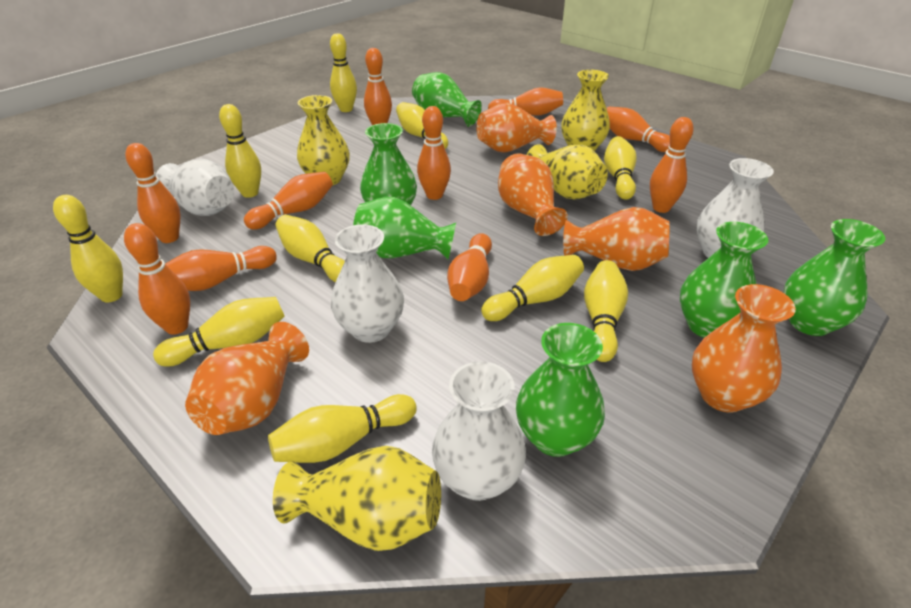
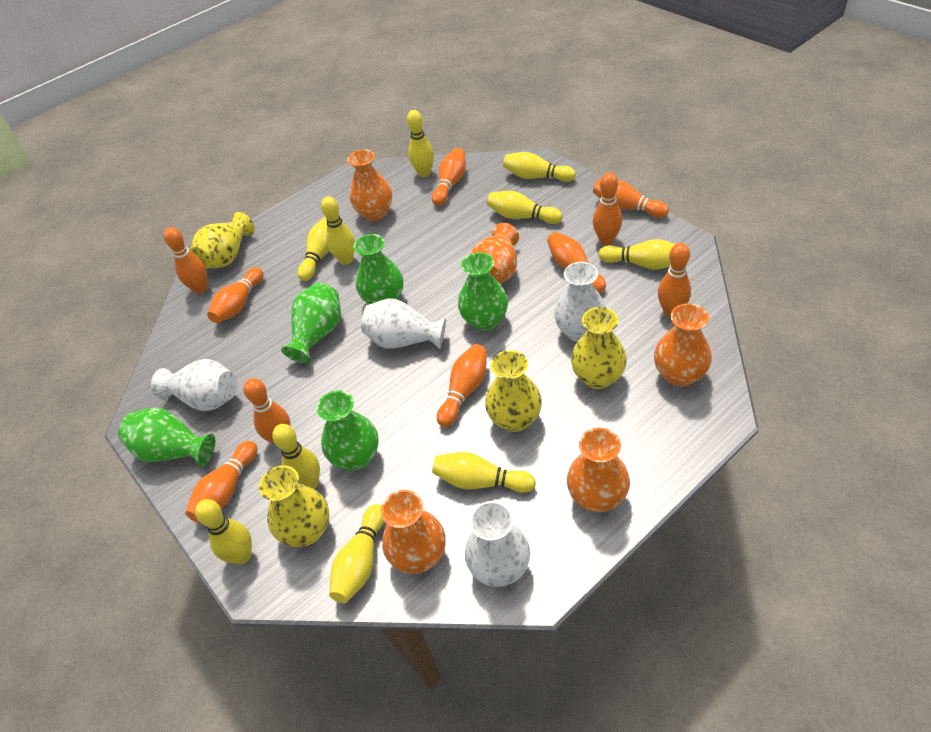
green vase: 6 -> 5

